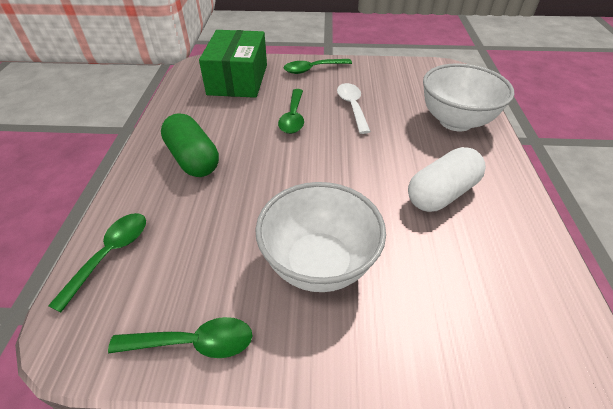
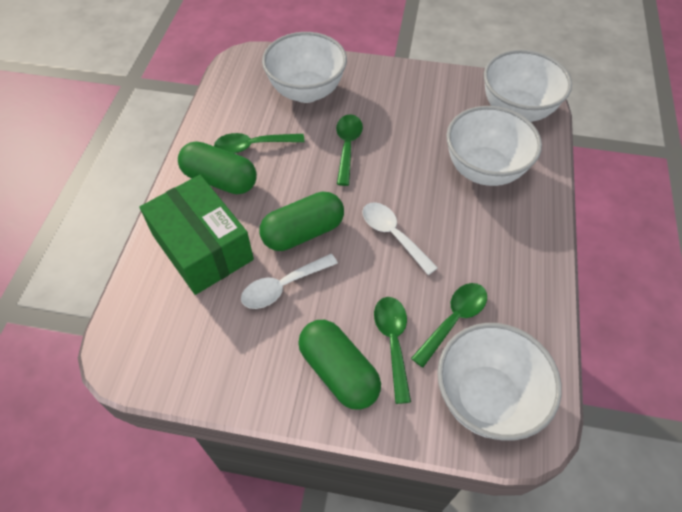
green capsule: 1 -> 3
white bowl: 2 -> 4
white capsule: 1 -> 0
white spoon: 1 -> 2

